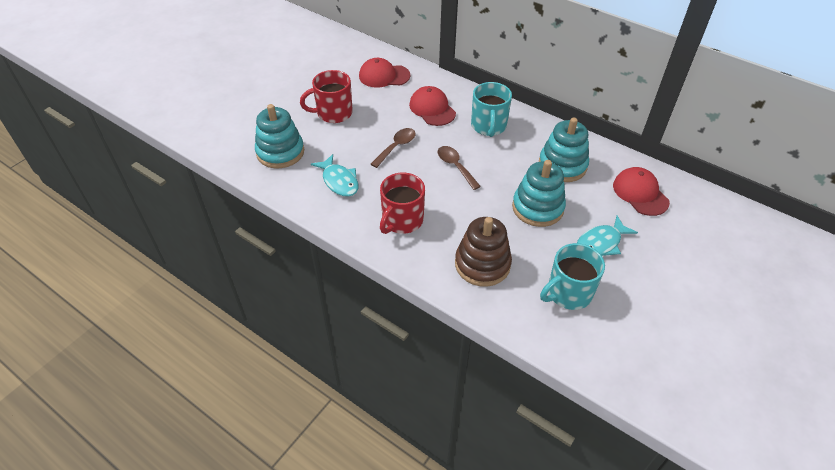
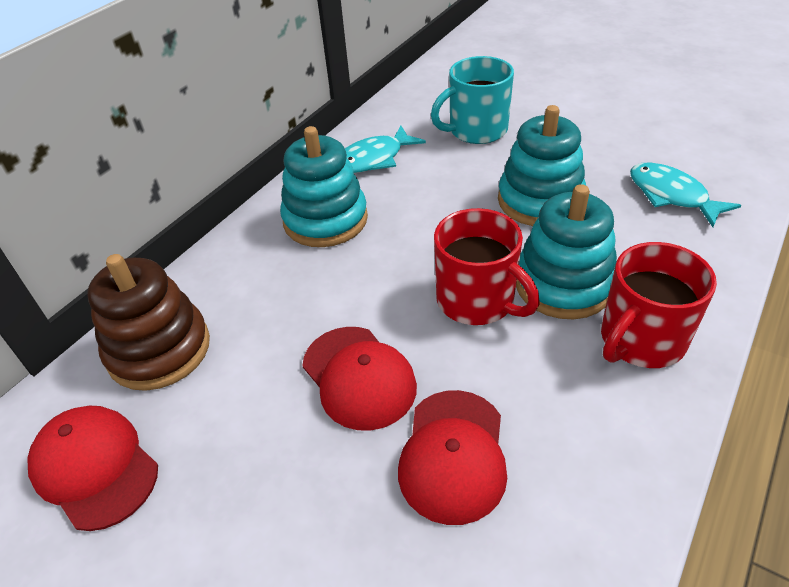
brown spoon: 2 -> 0
turquoise mug: 2 -> 1

